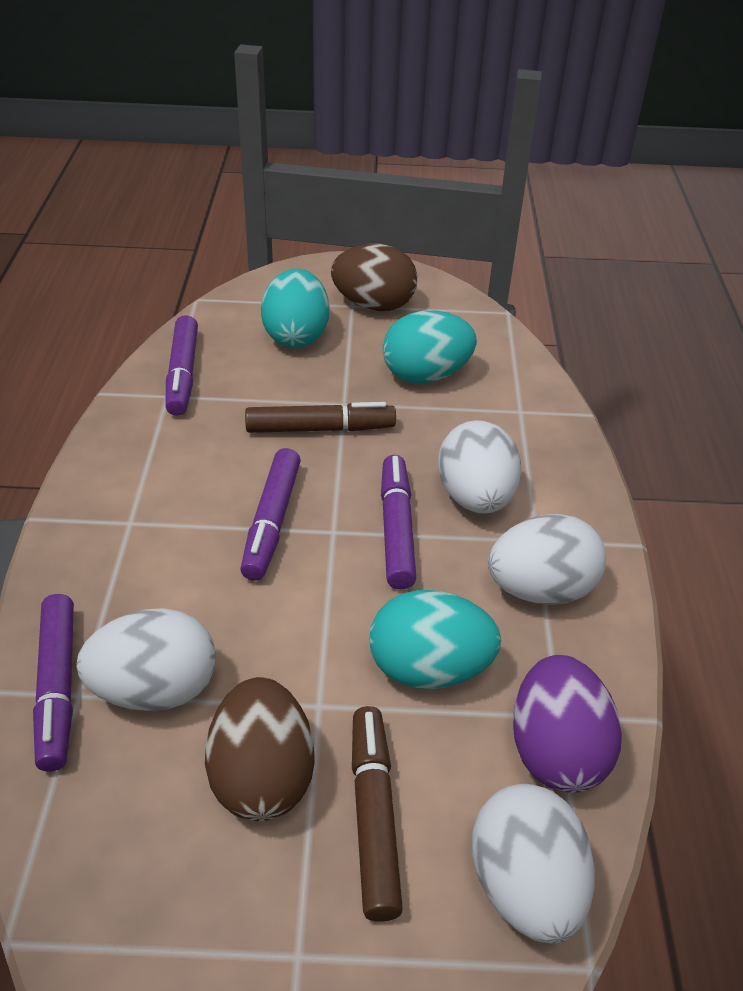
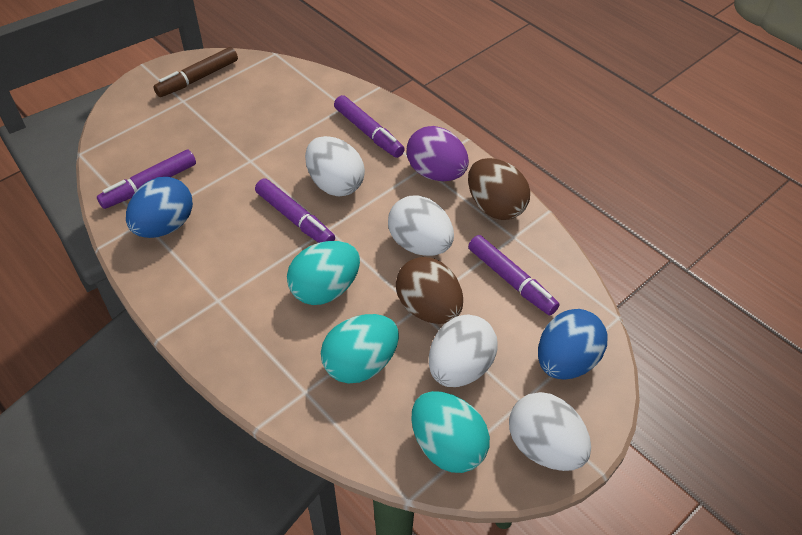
blue egg: 0 -> 2
brown marker: 2 -> 1

